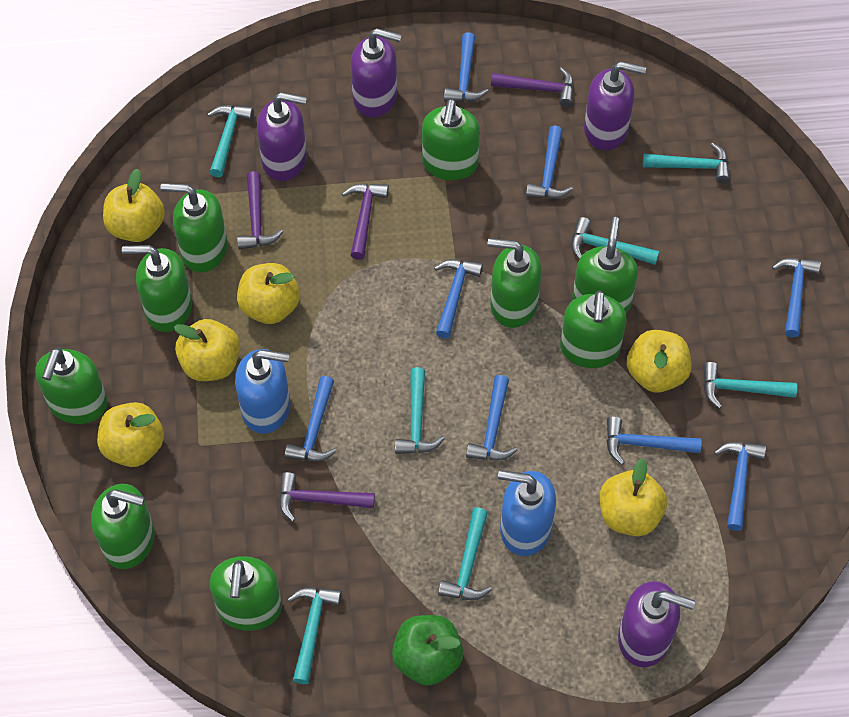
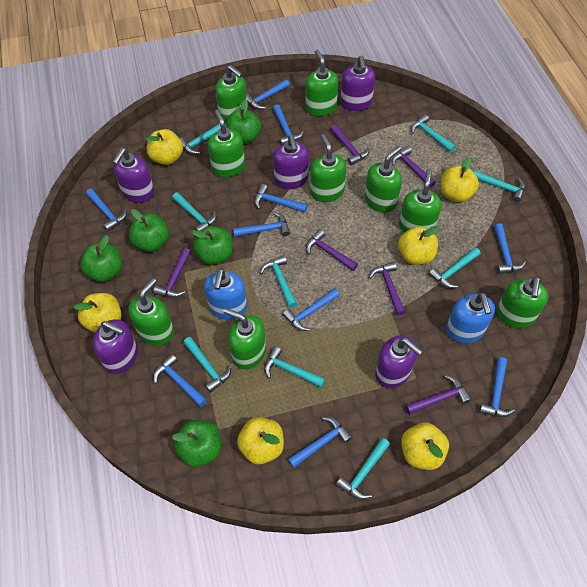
blue hammer: 8 -> 10
green apple: 1 -> 5
purple hammer: 4 -> 6
purple soap dispenser: 4 -> 5
turquoise hammer: 7 -> 9

